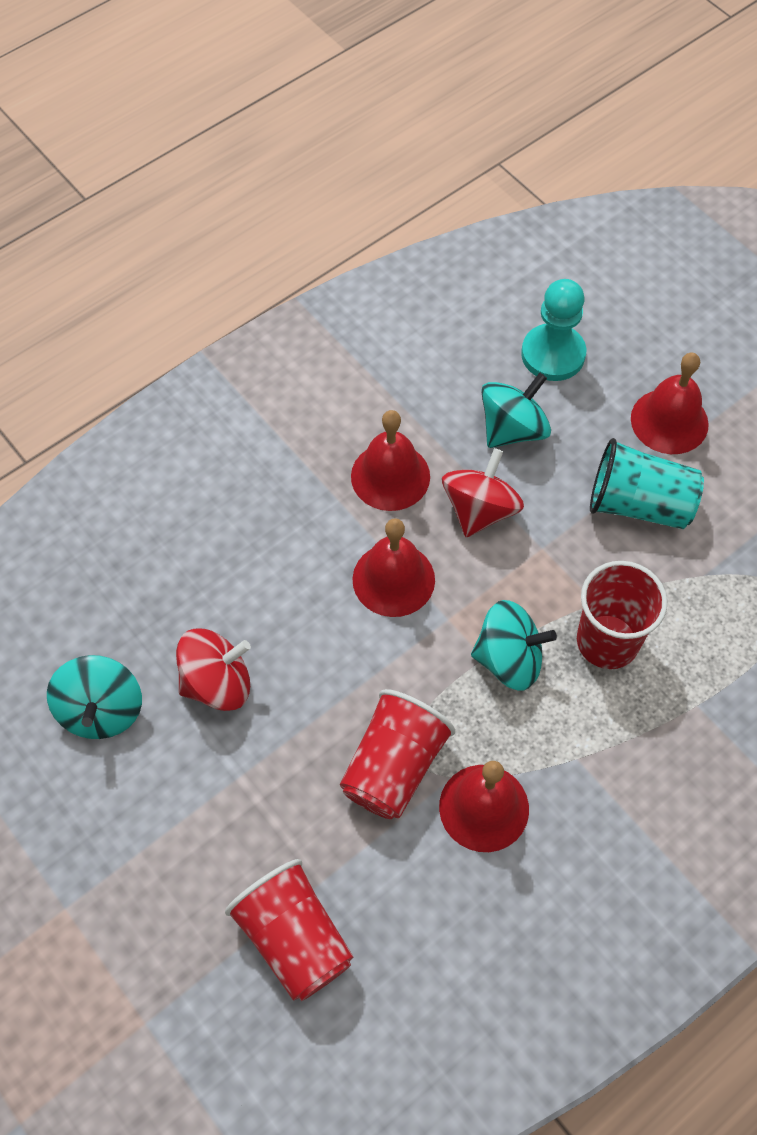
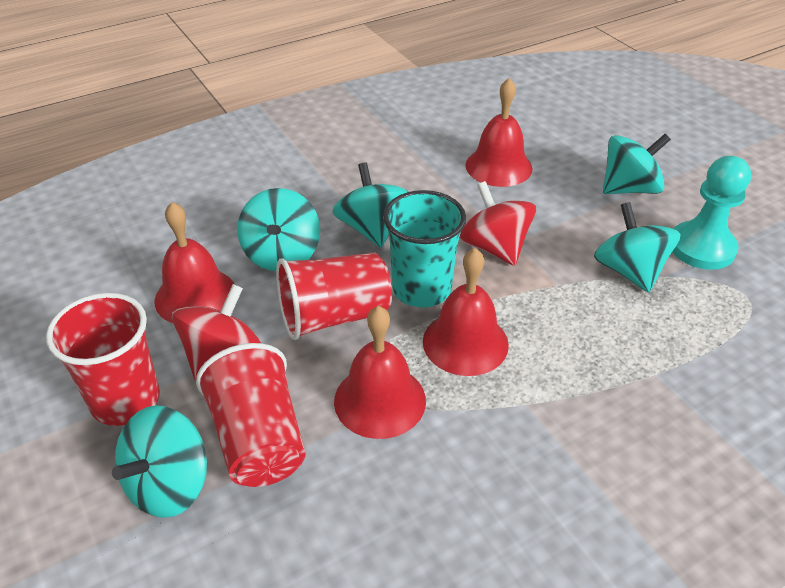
turquoise spinning top: 3 -> 5

